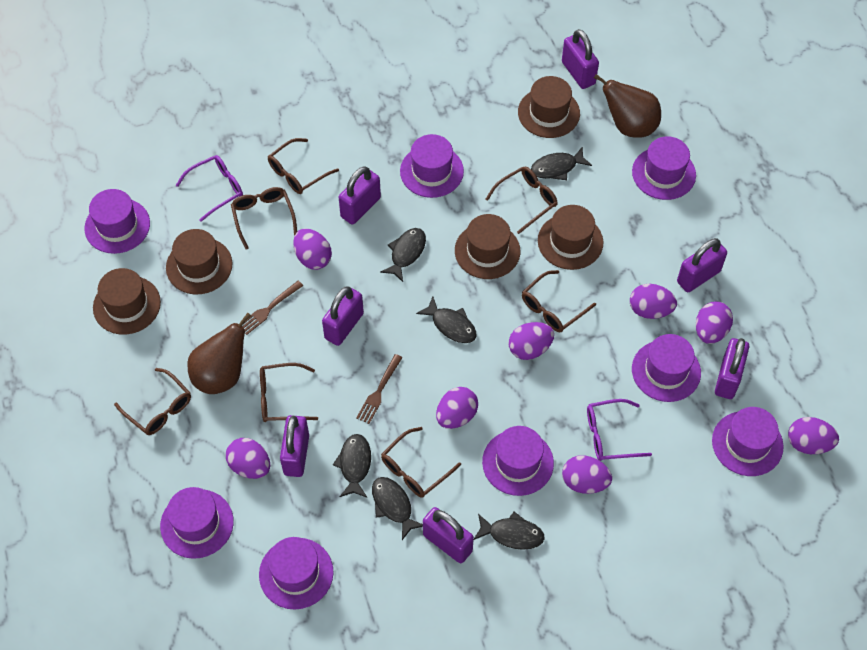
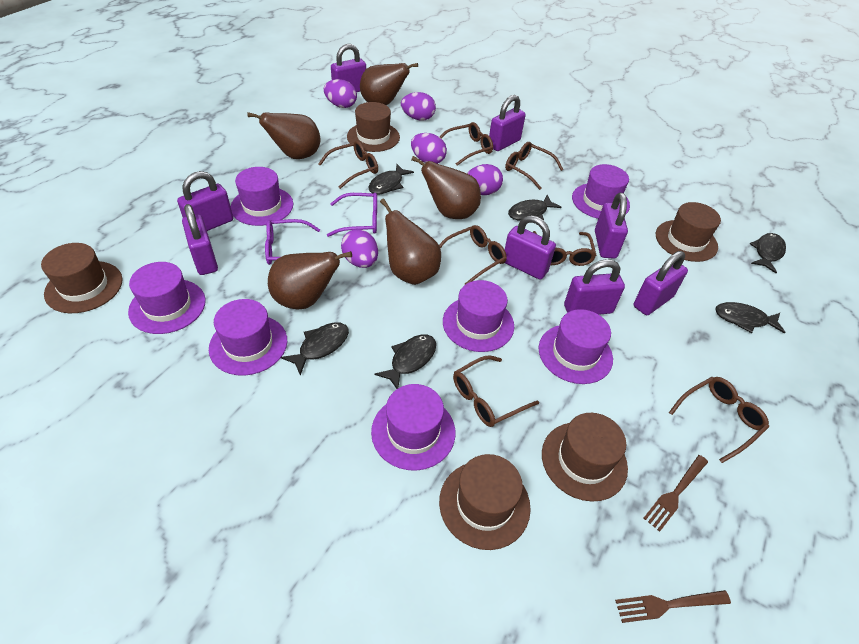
brown pear: 2 -> 5
purple egg: 8 -> 5
purple hat: 8 -> 7
purple padlock: 7 -> 8

